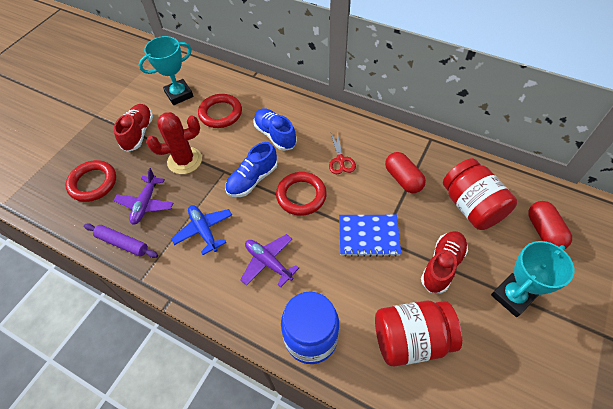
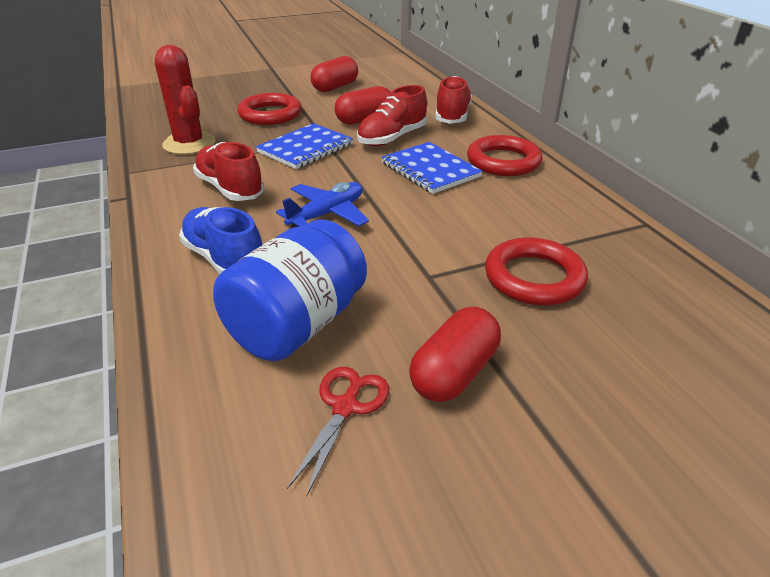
blue notebook: 1 -> 2
blue shoe: 2 -> 1
purple plane: 2 -> 0
purple rolling pin: 1 -> 0
red capsule: 2 -> 3
red jar: 2 -> 0
red shoe: 2 -> 3
turquoise trophy: 2 -> 0

